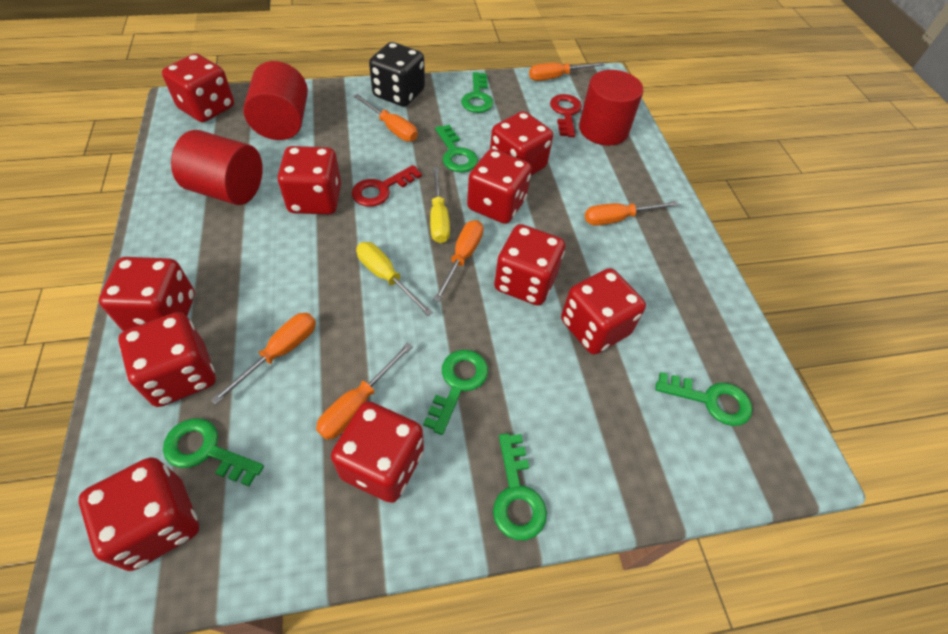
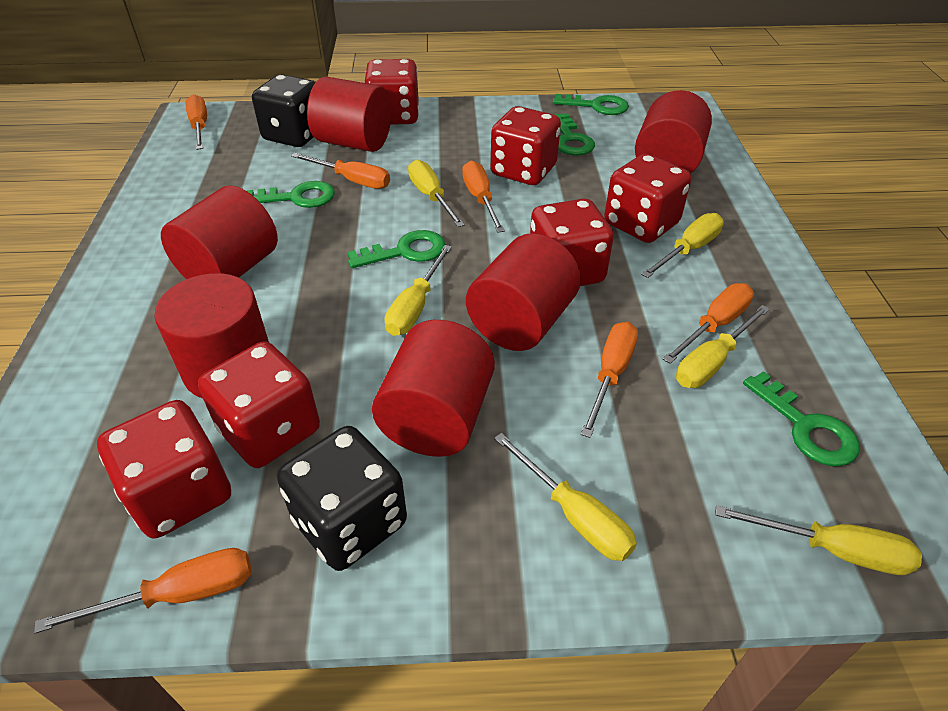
black dice: 1 -> 2
green key: 6 -> 5
red cylinder: 3 -> 6
red dice: 10 -> 6
red key: 2 -> 0
yellow screwdriver: 2 -> 6

